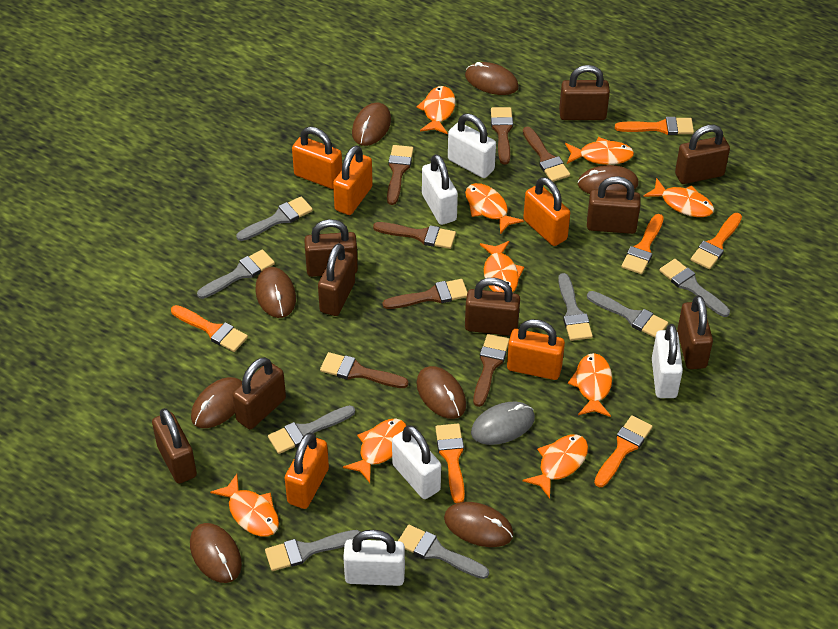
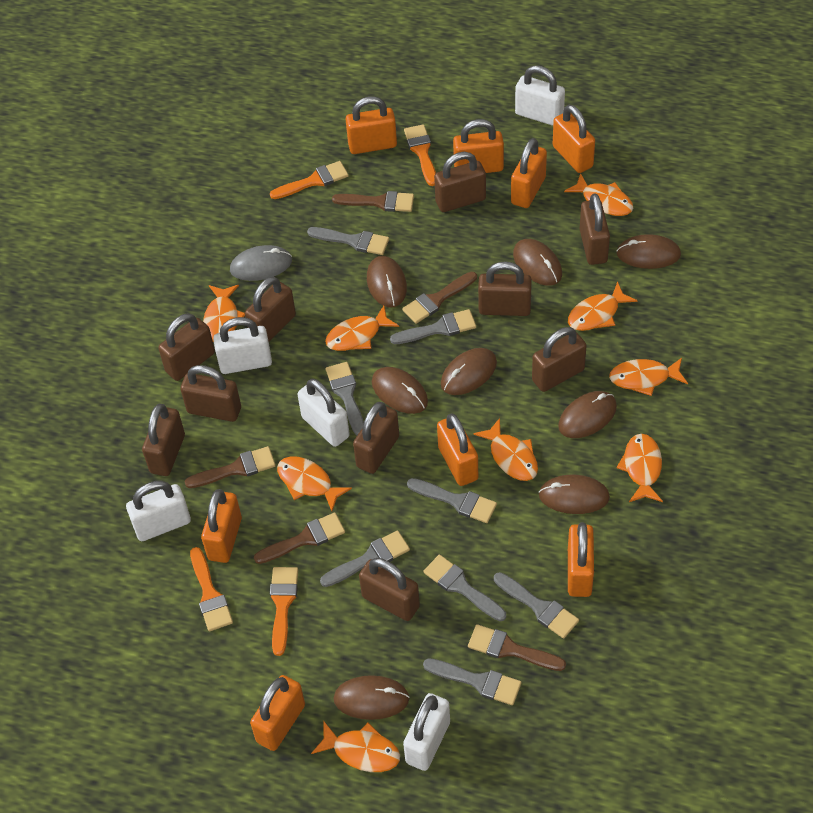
brown brush: 7 -> 5
brown padlock: 9 -> 10
orange brush: 6 -> 4
orange padlock: 5 -> 8

